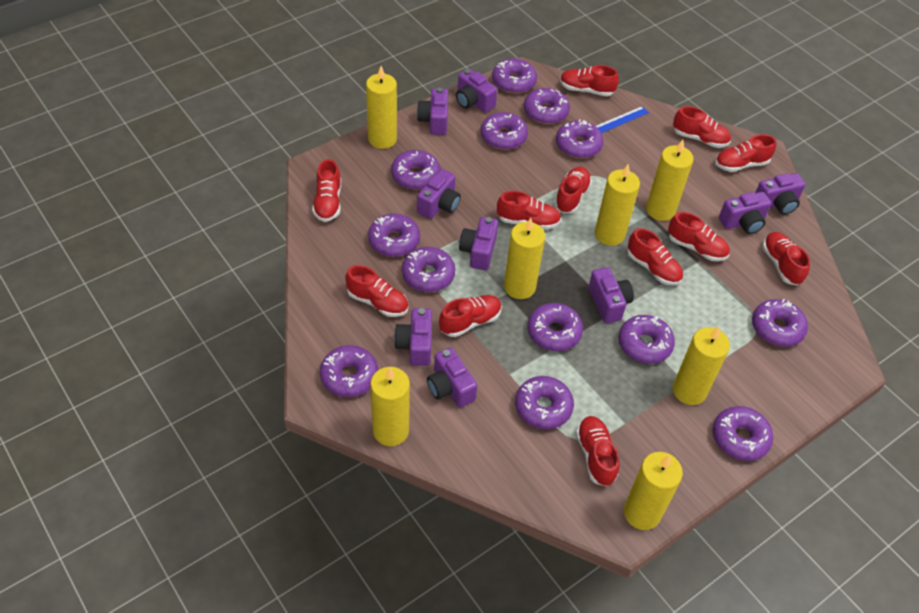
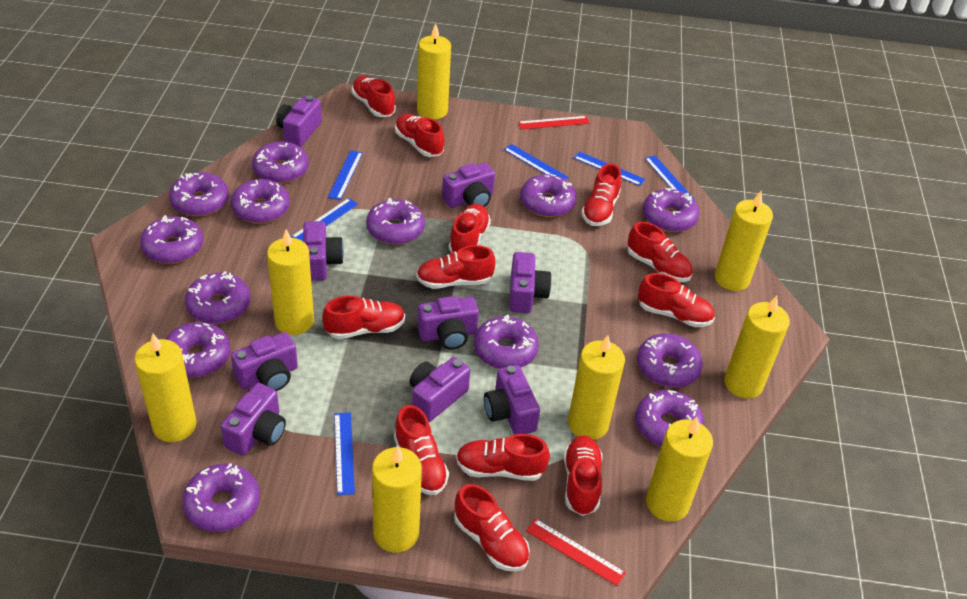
blue ruler: 1 -> 6
red ruler: 0 -> 2
yellow candle: 7 -> 8

